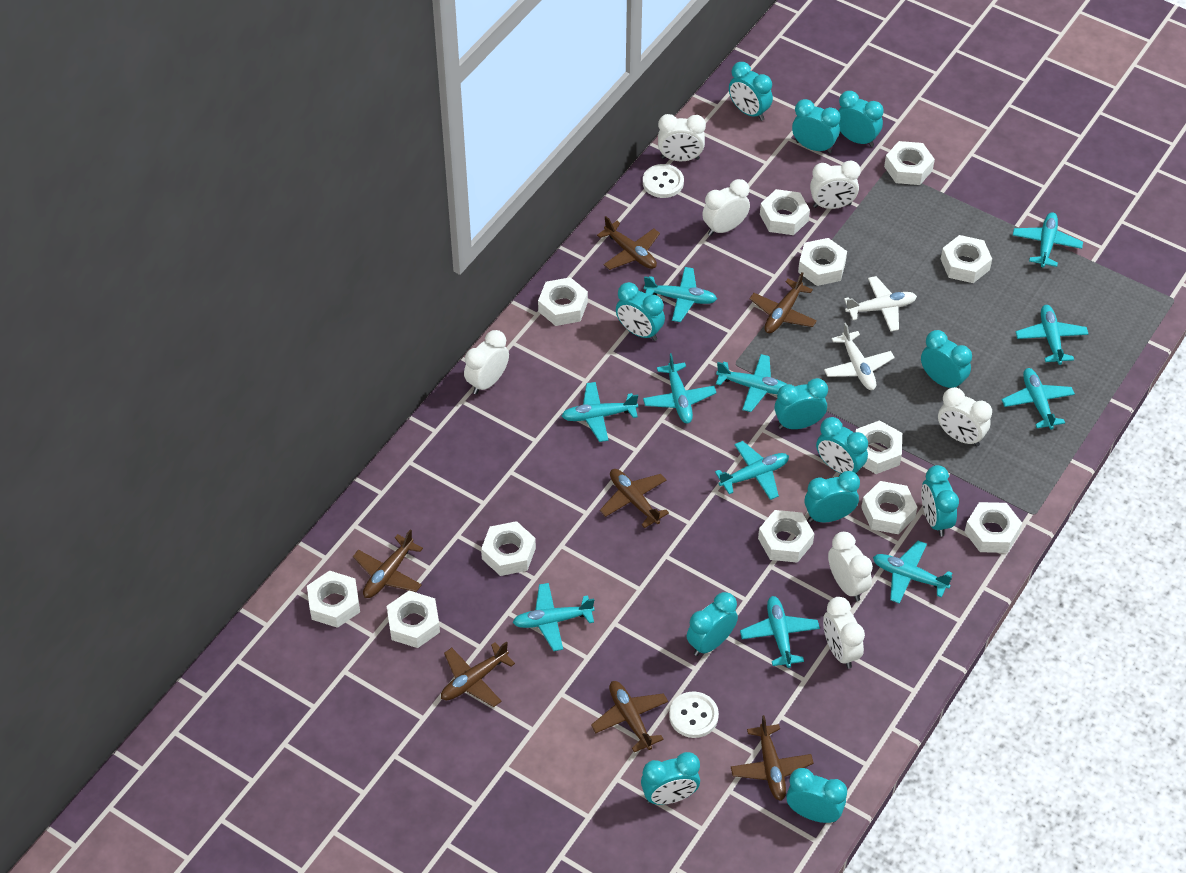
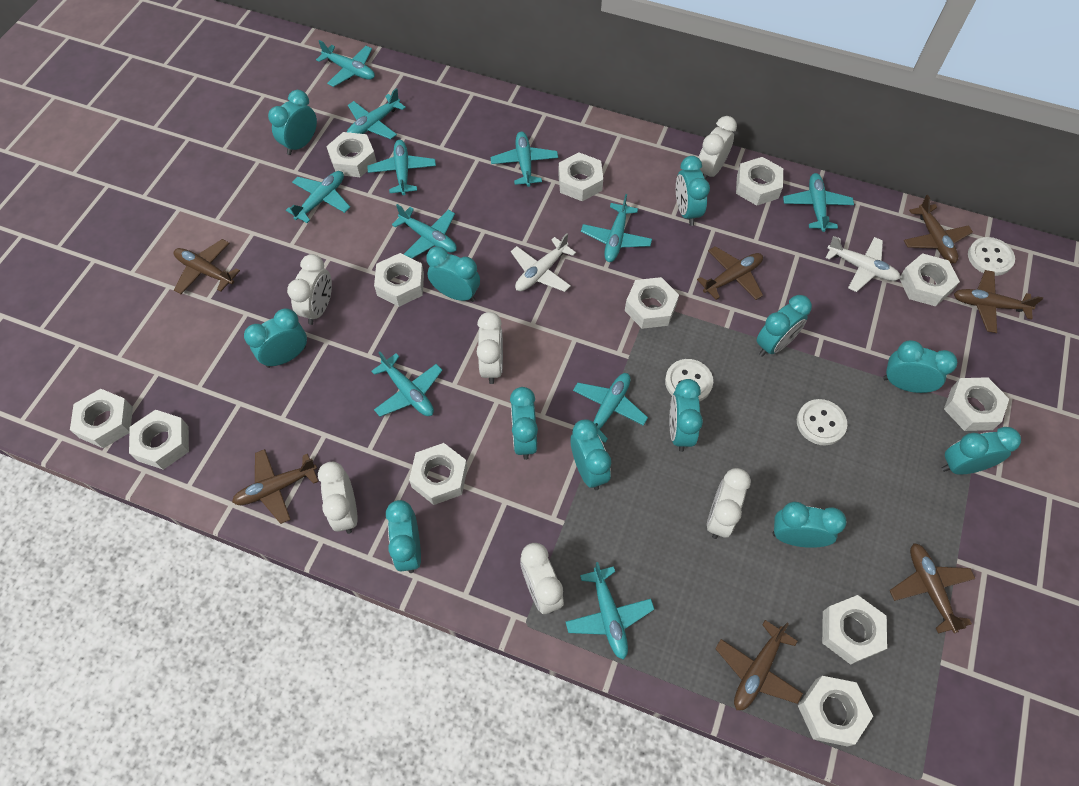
white button: 2 -> 3
white clock: 7 -> 6

